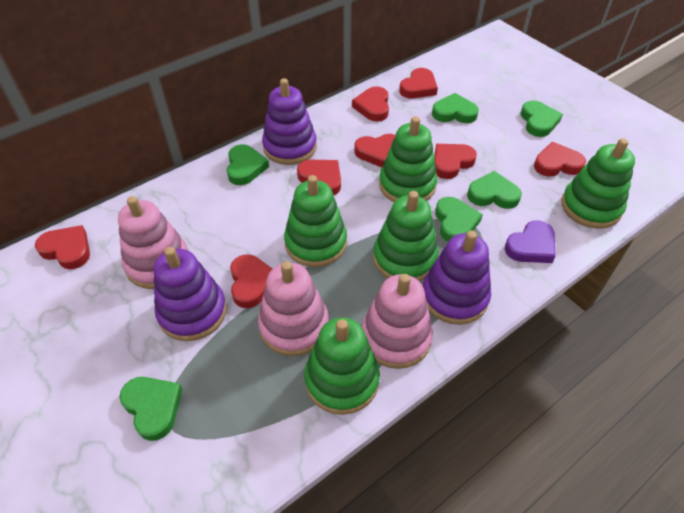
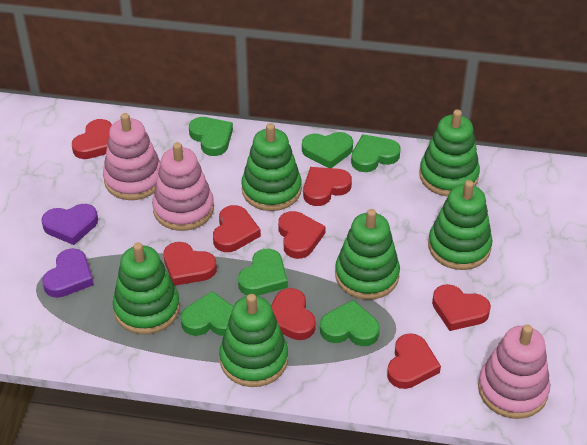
green stacking toy: 5 -> 6
purple heart: 1 -> 2
purple stacking toy: 3 -> 0

